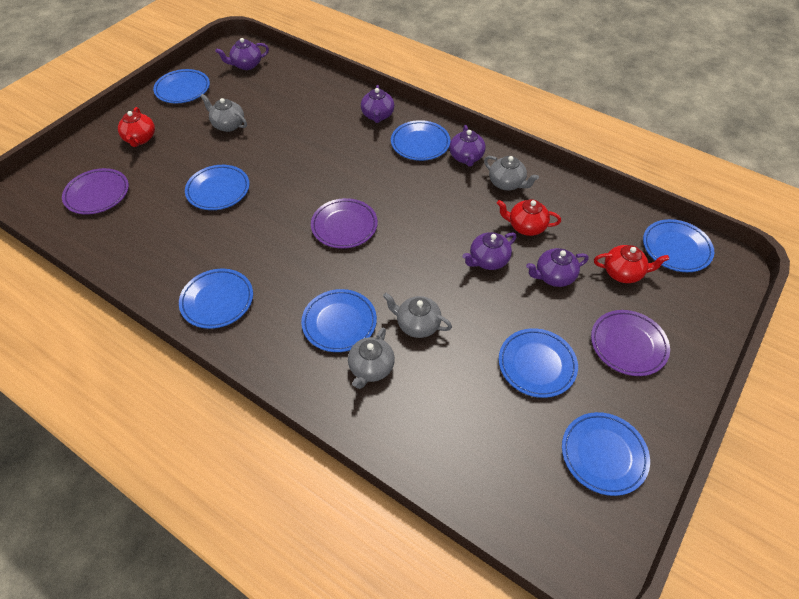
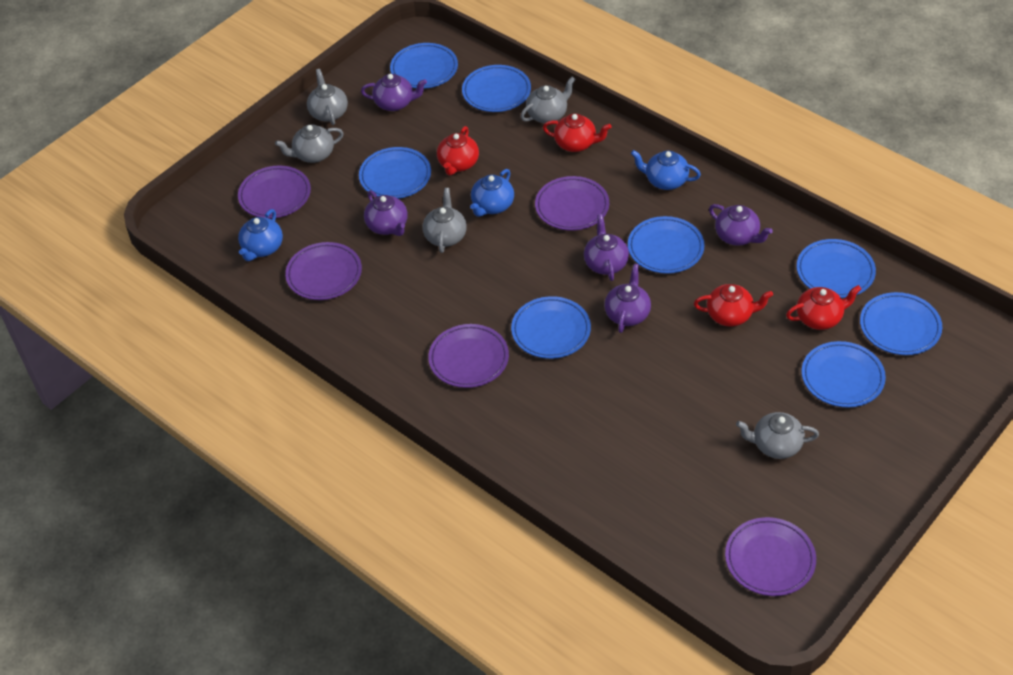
blue teapot: 0 -> 3
grey teapot: 4 -> 5
purple plate: 3 -> 5
red teapot: 3 -> 4

